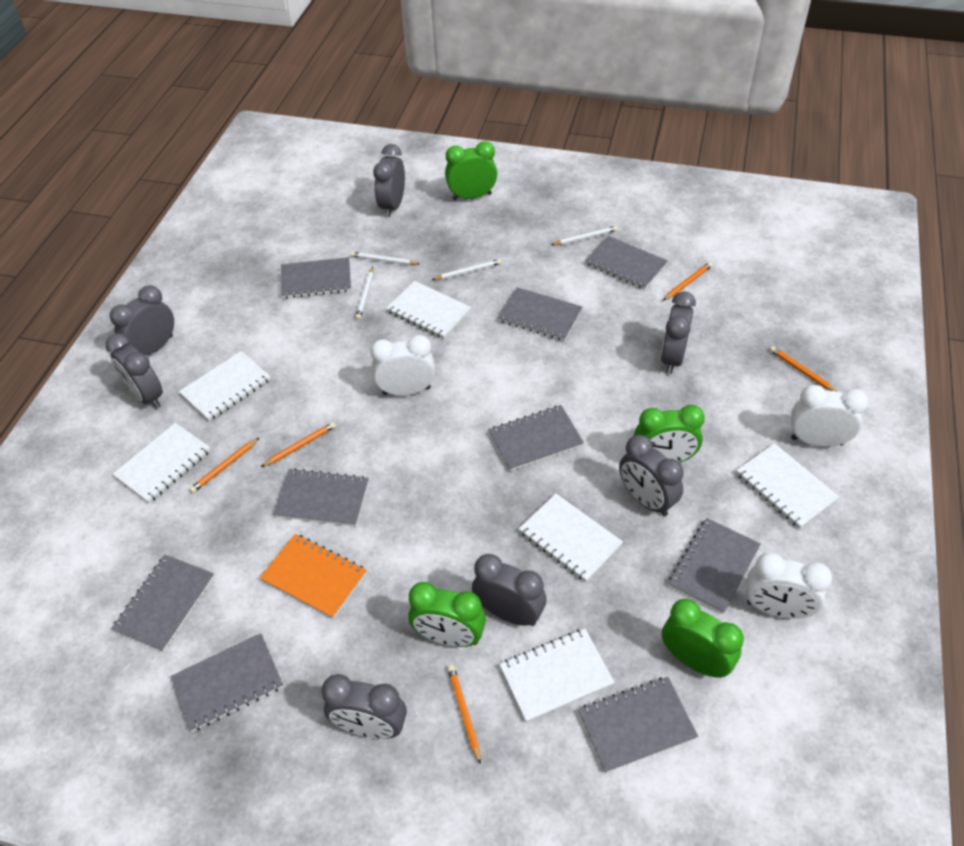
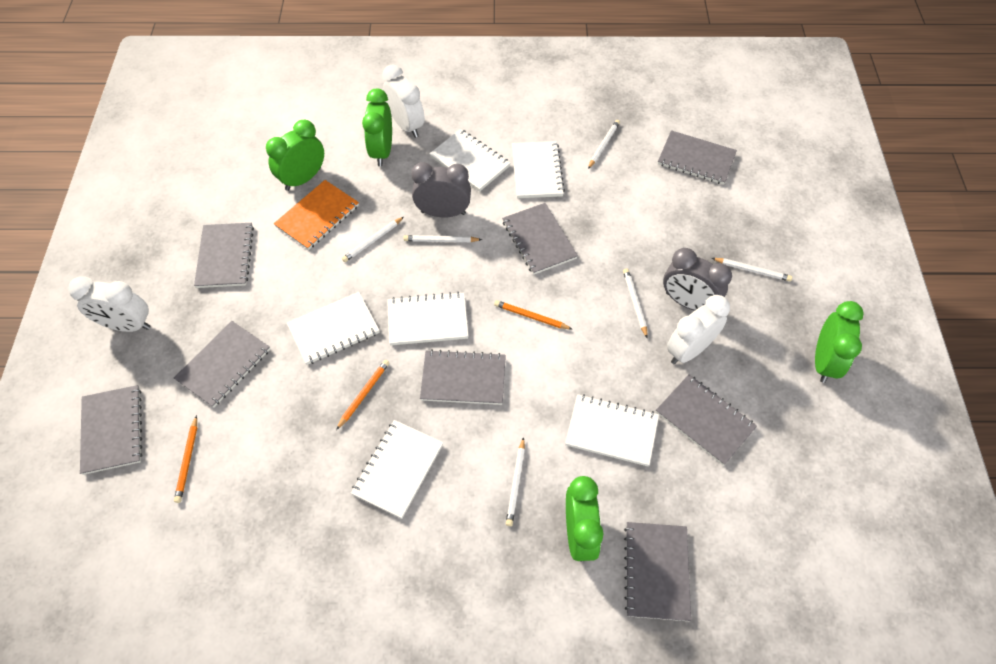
grey clock: 7 -> 2
grey notebook: 9 -> 8
orange pencil: 5 -> 3
white pencil: 4 -> 6

